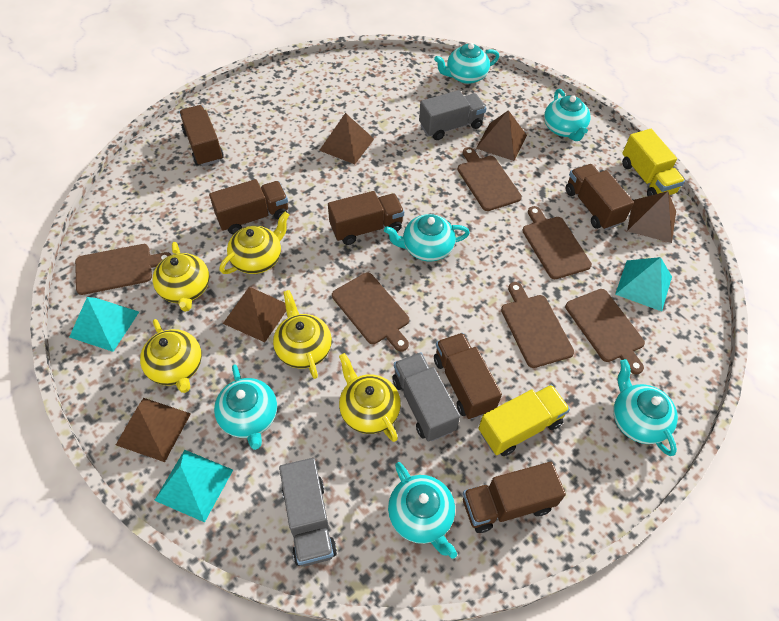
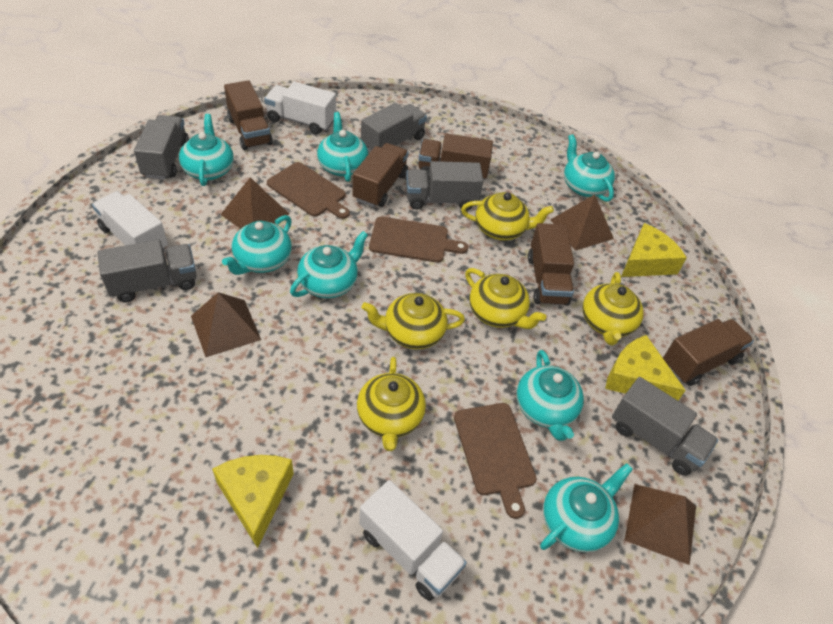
brown cutting board: 6 -> 3
brown pyramid: 5 -> 4
brown truck: 6 -> 5
grey truck: 3 -> 5
turquoise pyramid: 3 -> 0
turquoise teapot: 6 -> 7
white truck: 0 -> 3
yellow cheese: 0 -> 3
yellow truck: 2 -> 0

